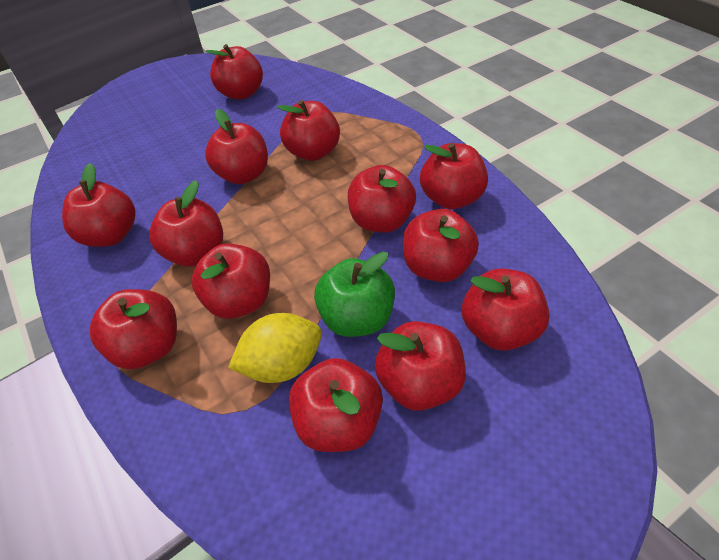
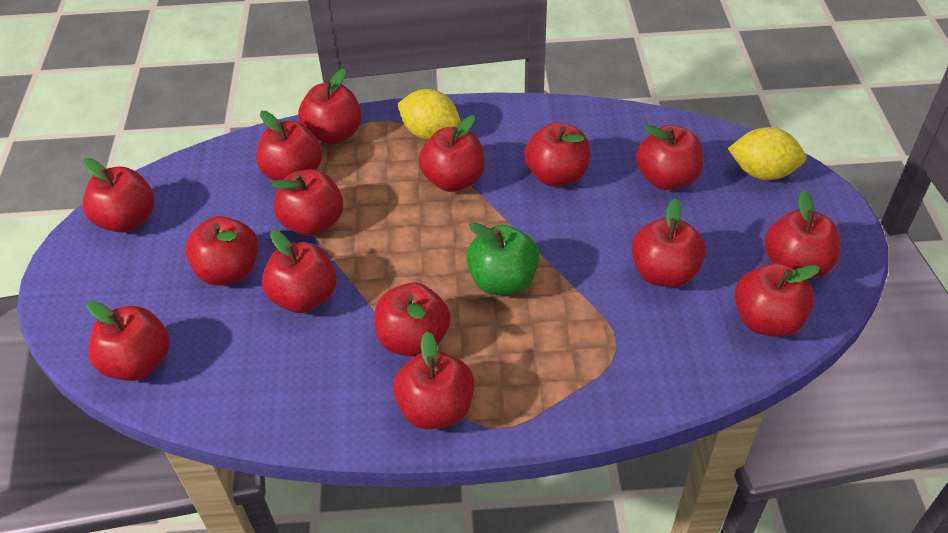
red apple: 13 -> 15
yellow lemon: 1 -> 2

